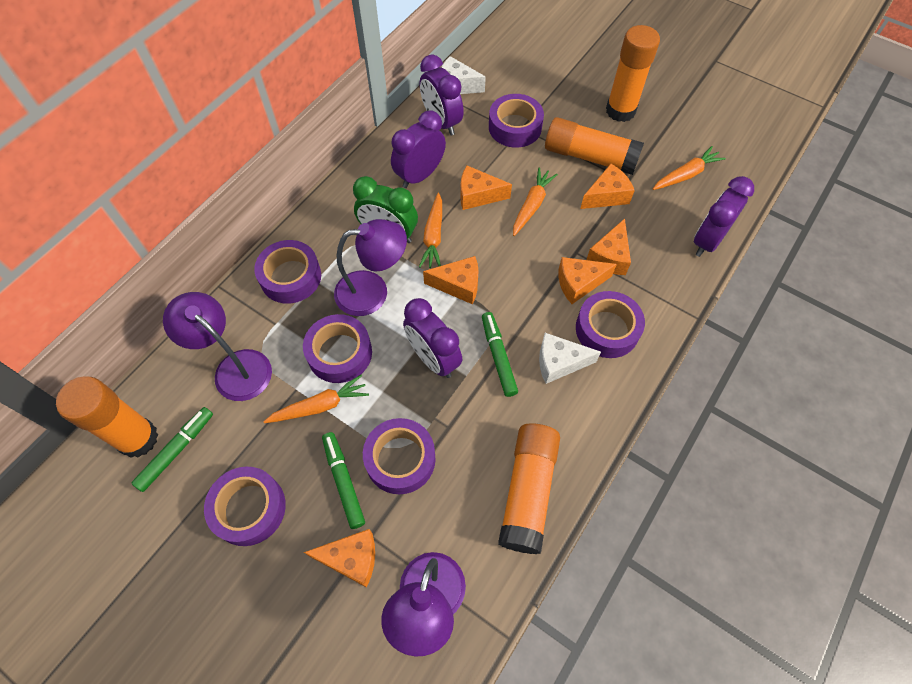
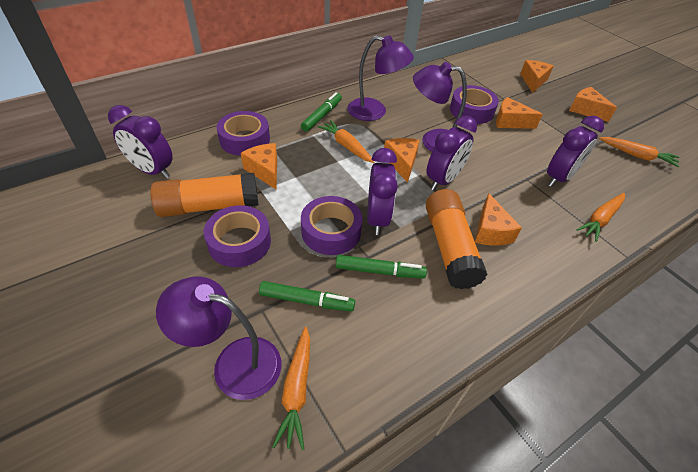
green clock: 1 -> 0
orange glue stick: 4 -> 2
purple tape: 6 -> 4
white cheese: 2 -> 0

